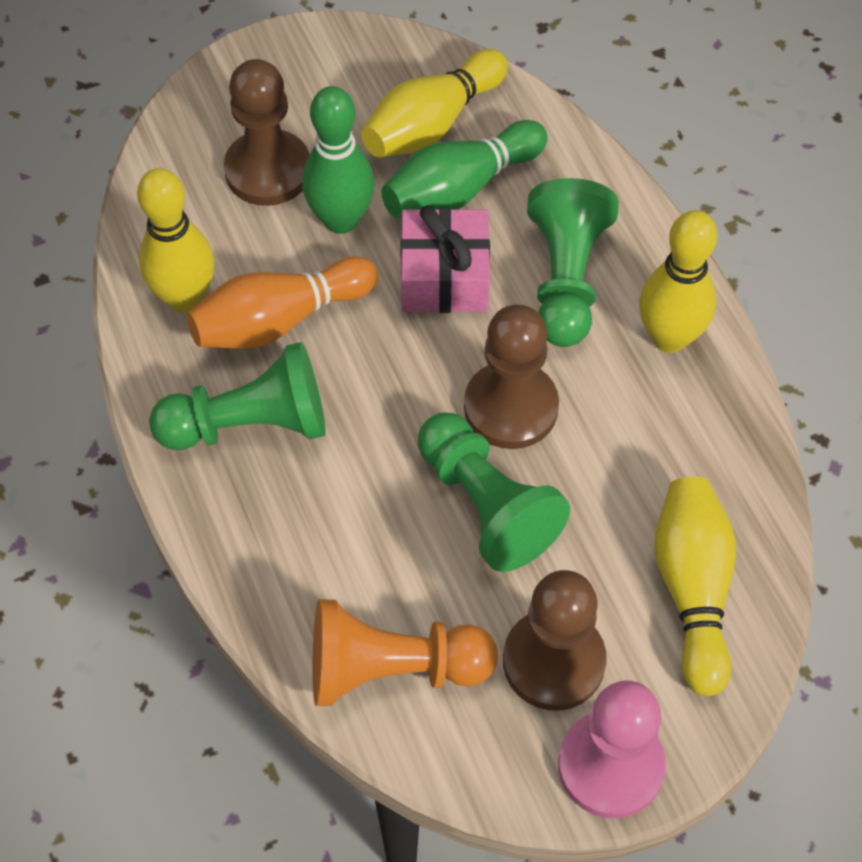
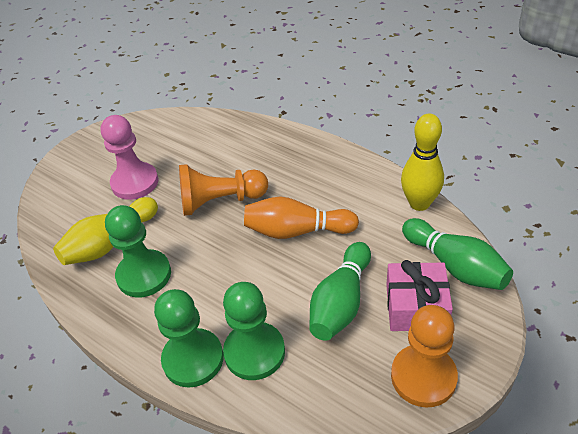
brown pawn: 3 -> 0
orange pawn: 1 -> 2
yellow bowling pin: 4 -> 2

